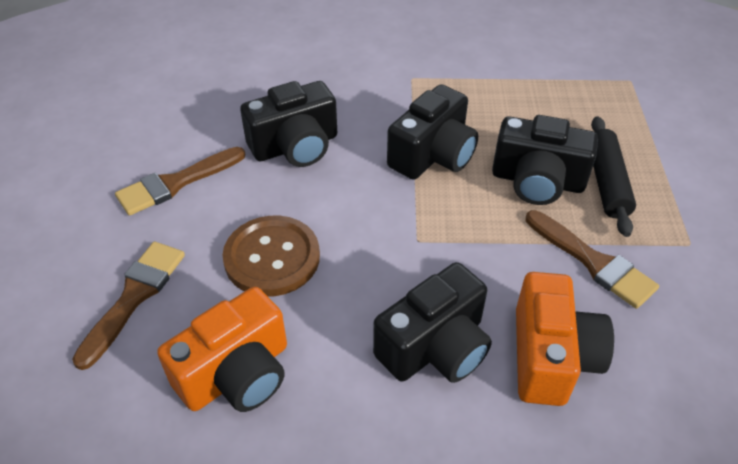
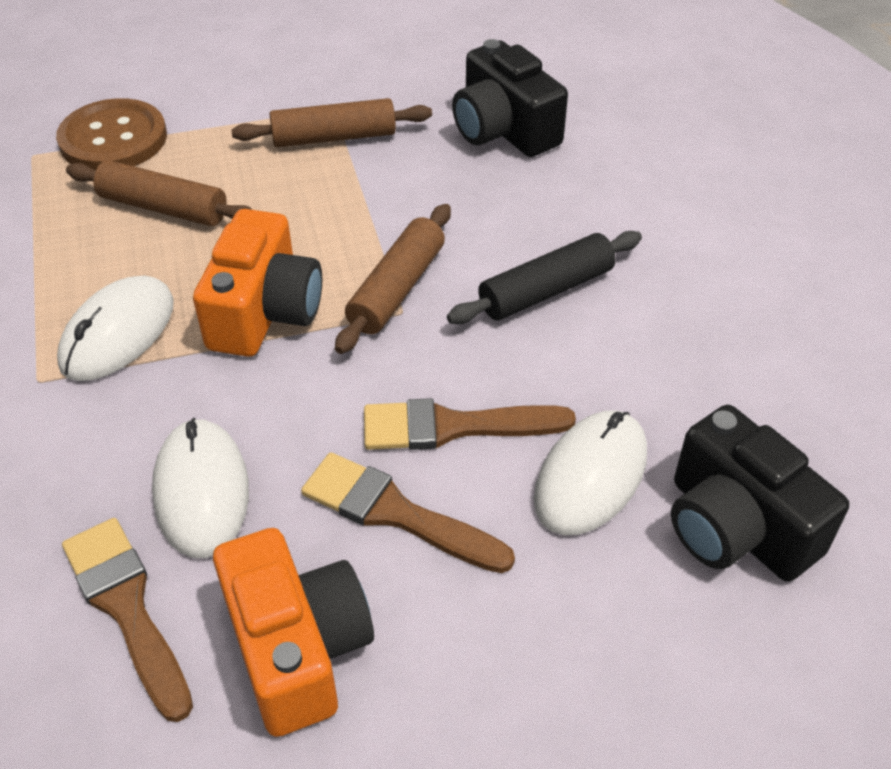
black camera: 4 -> 2
brown rolling pin: 0 -> 3
white mouse: 0 -> 3

